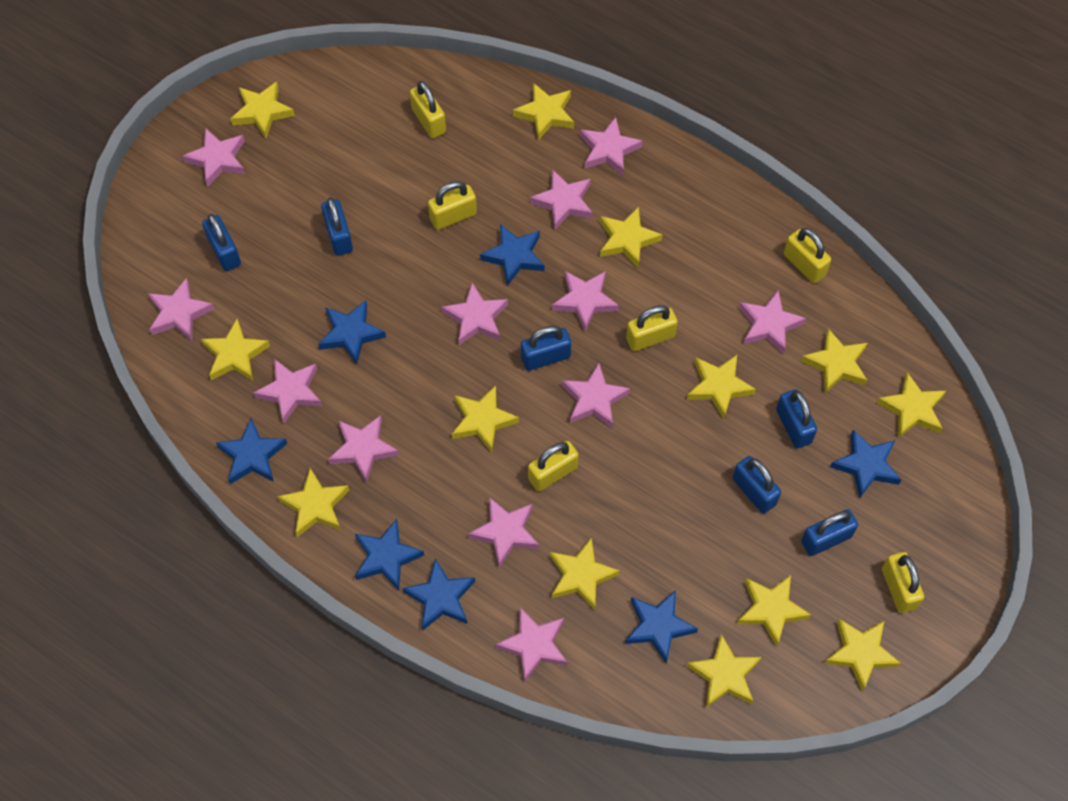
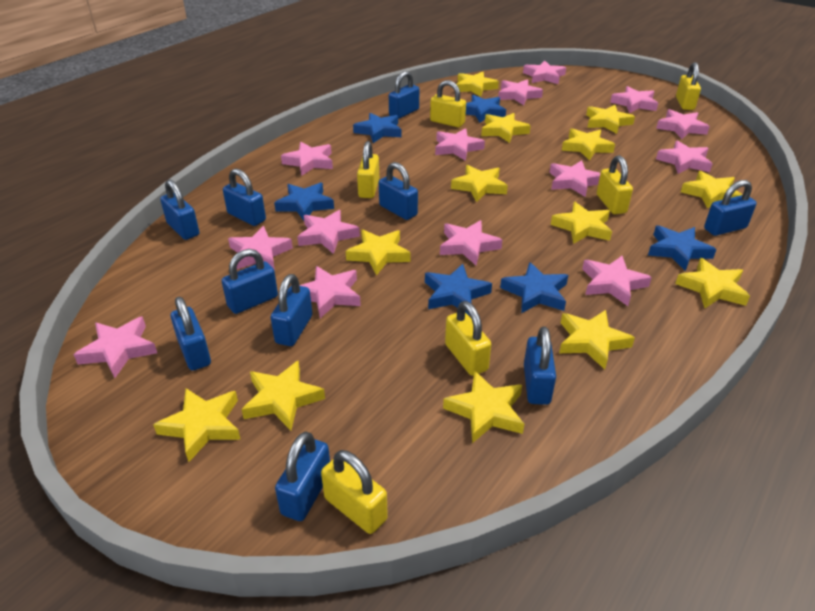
blue padlock: 6 -> 10
blue star: 7 -> 6
pink star: 12 -> 14

